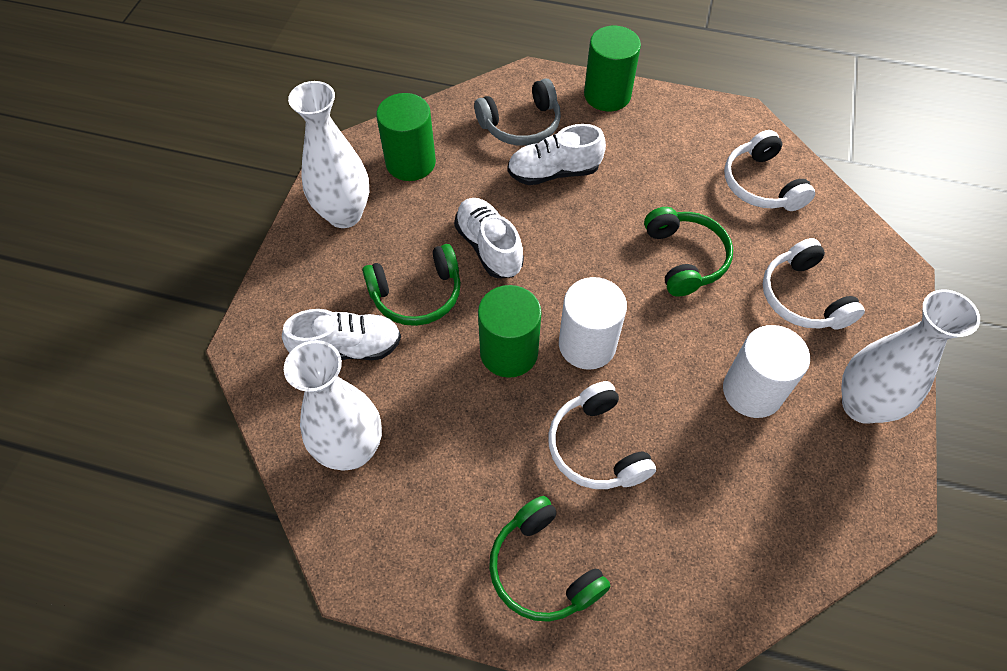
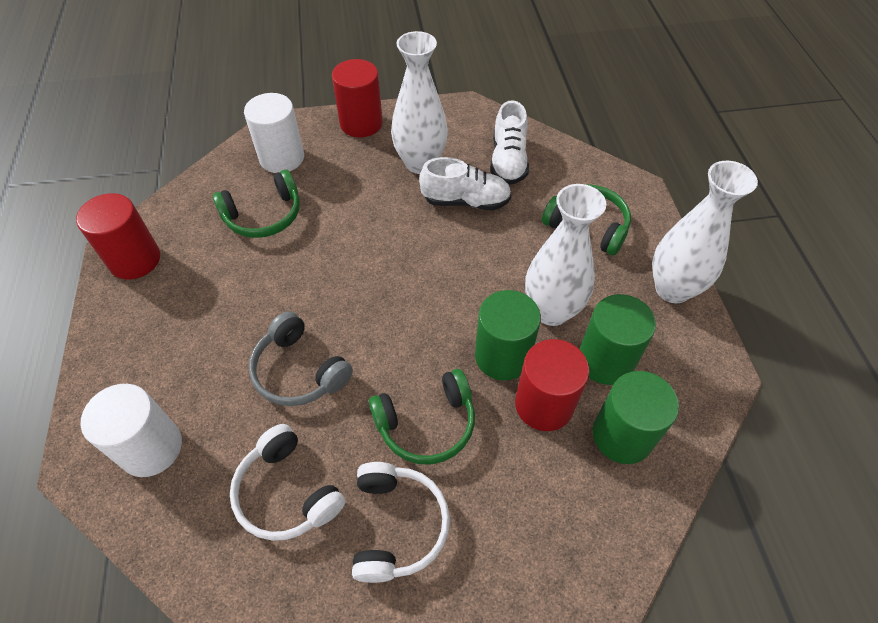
red cylinder: 0 -> 3
white headphones: 3 -> 2
white shoe: 3 -> 2

